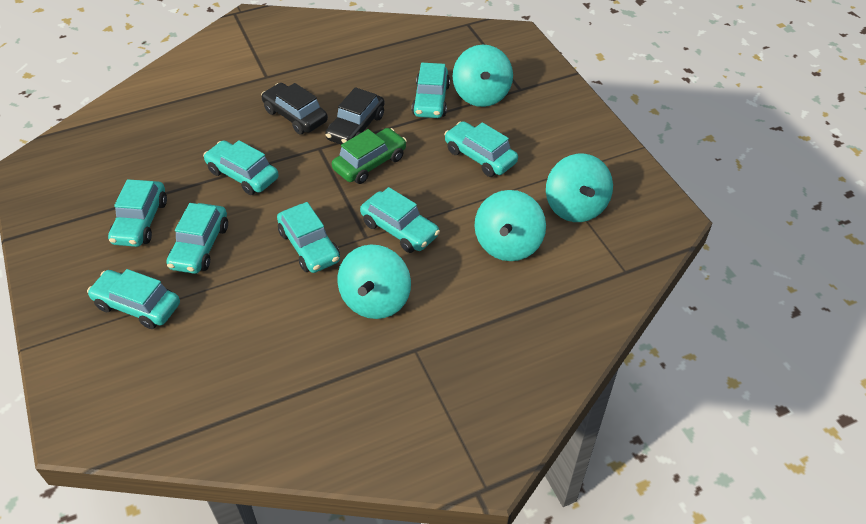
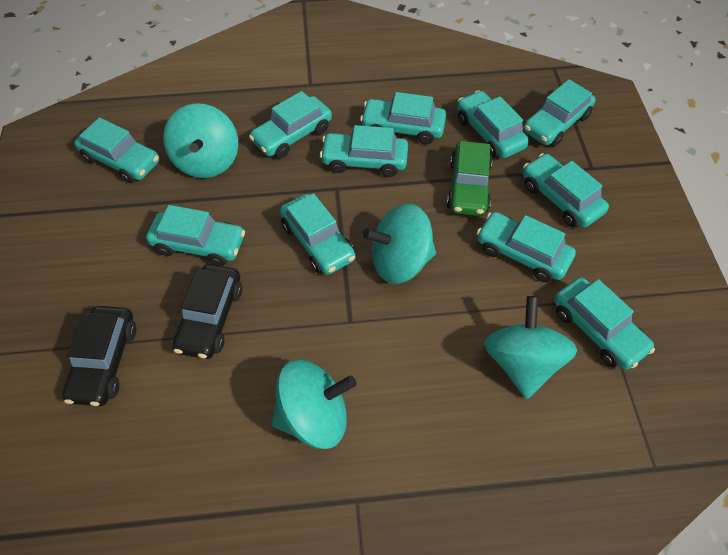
turquoise car: 8 -> 11

